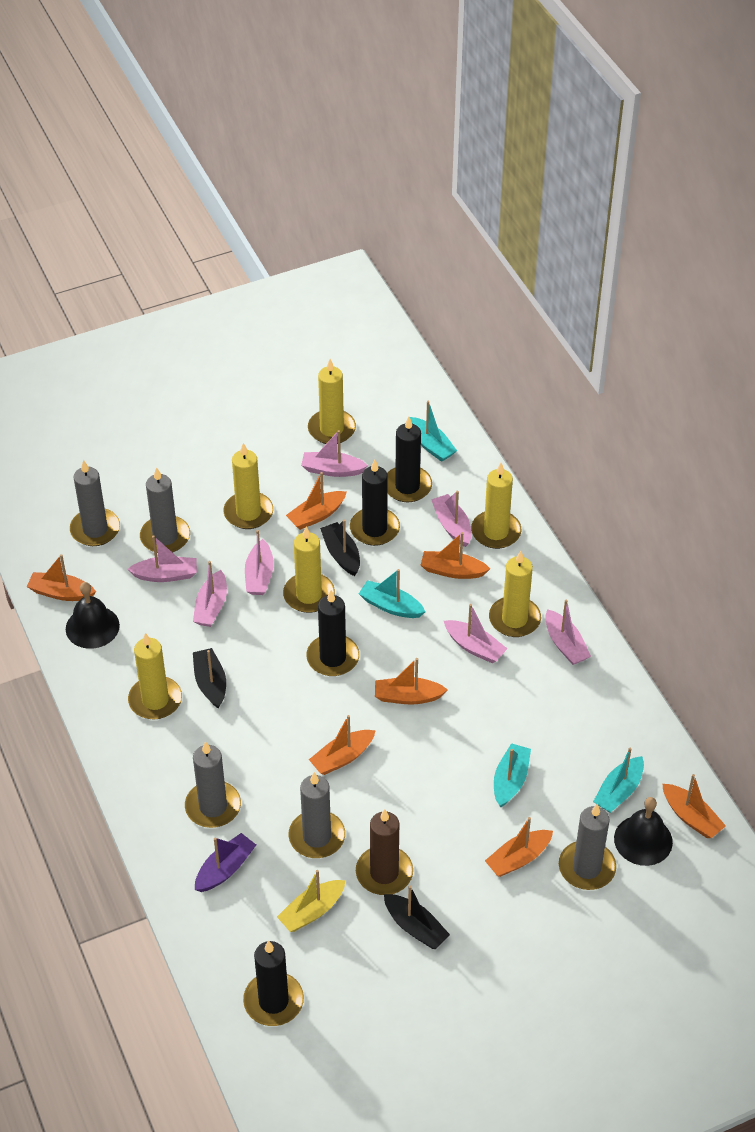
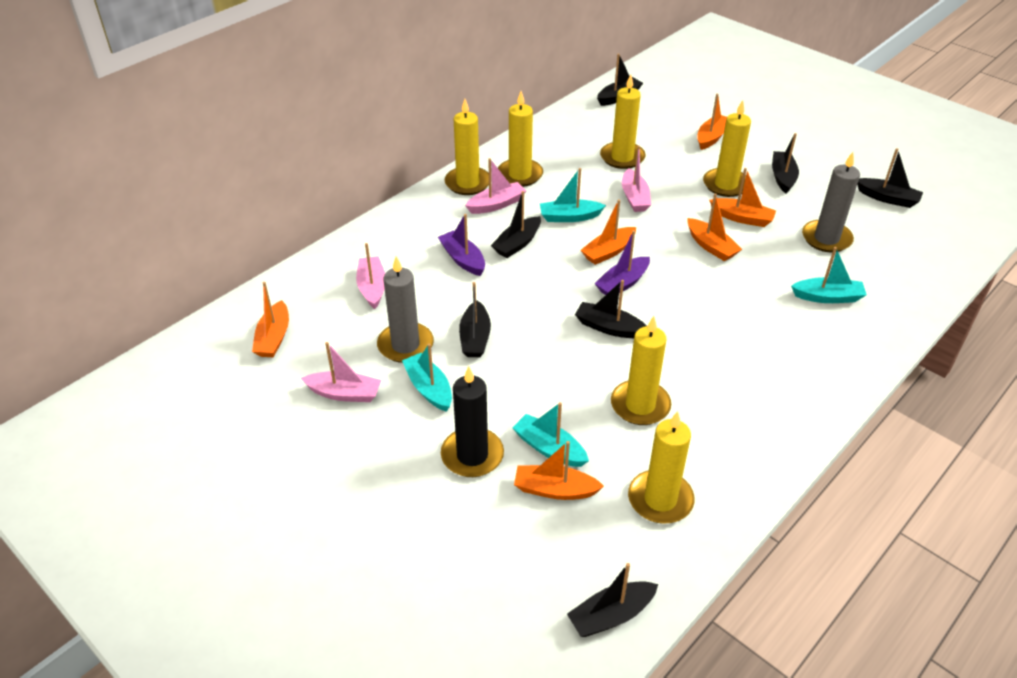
black bell: 2 -> 0
black boat: 3 -> 7
black candle: 4 -> 1
brown candle: 1 -> 0
grey candle: 5 -> 2
orange boat: 7 -> 6
pink boat: 7 -> 4
purple boat: 1 -> 2
yellow boat: 1 -> 0

